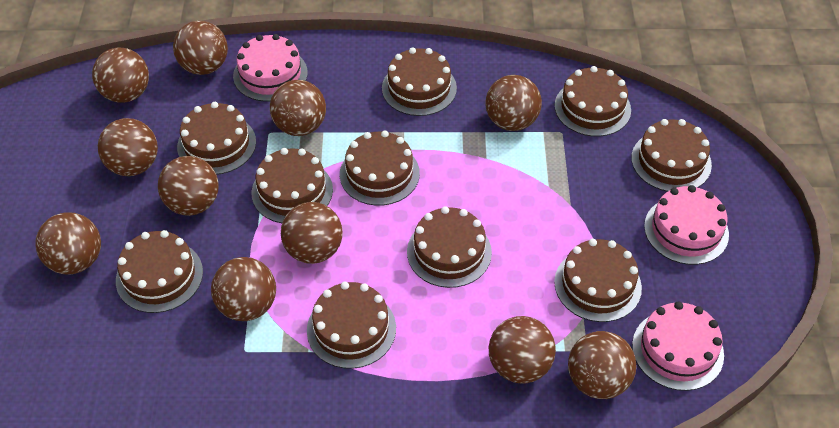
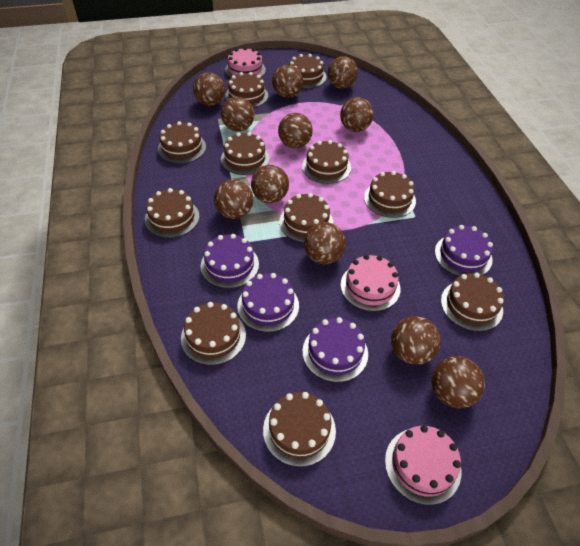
brown cake: 10 -> 11
purple cake: 0 -> 4

